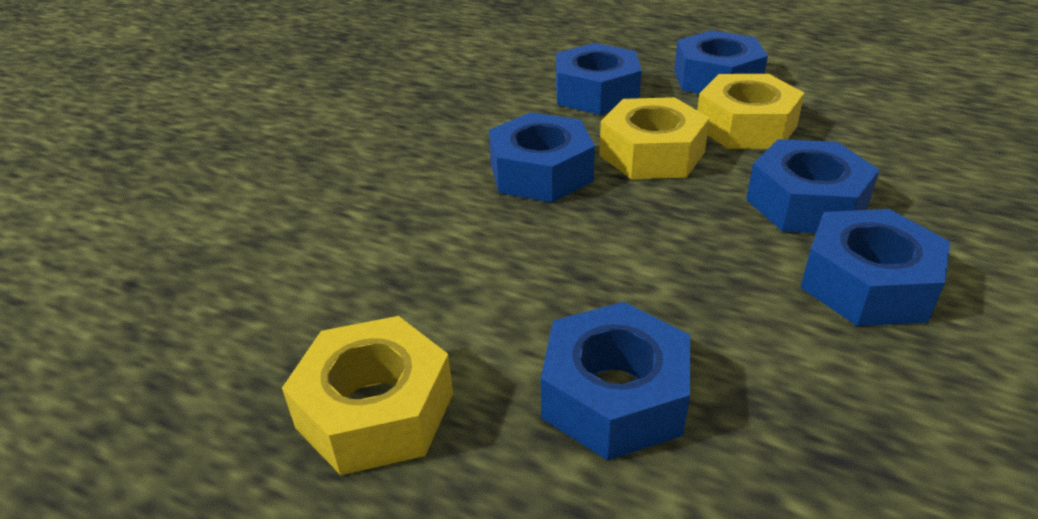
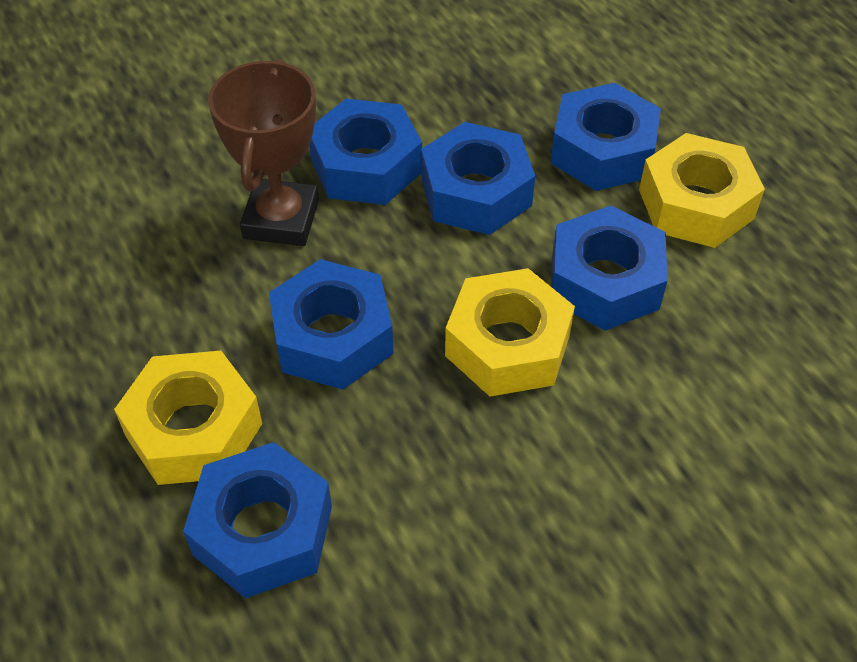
brown trophy: 0 -> 1

